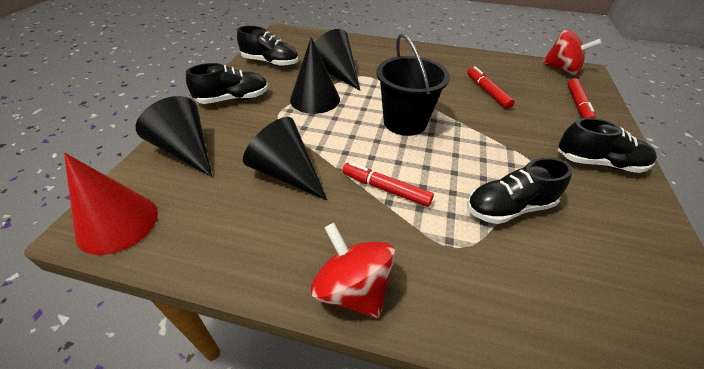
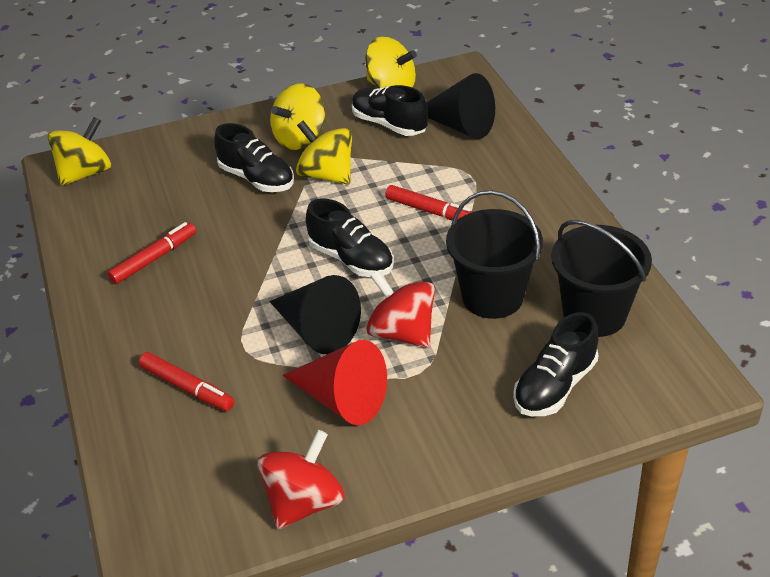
black bucket: 1 -> 2
black cone: 4 -> 2
yellow spinning top: 0 -> 4

